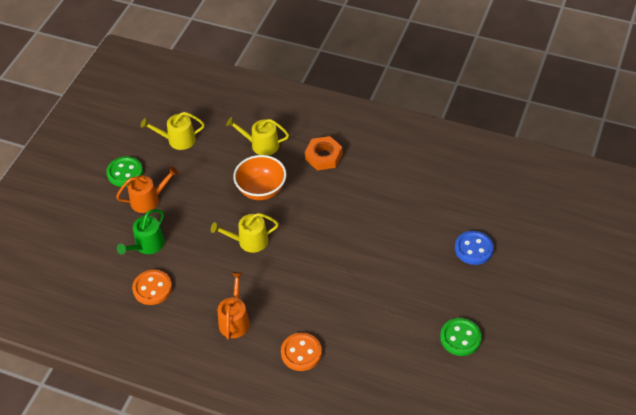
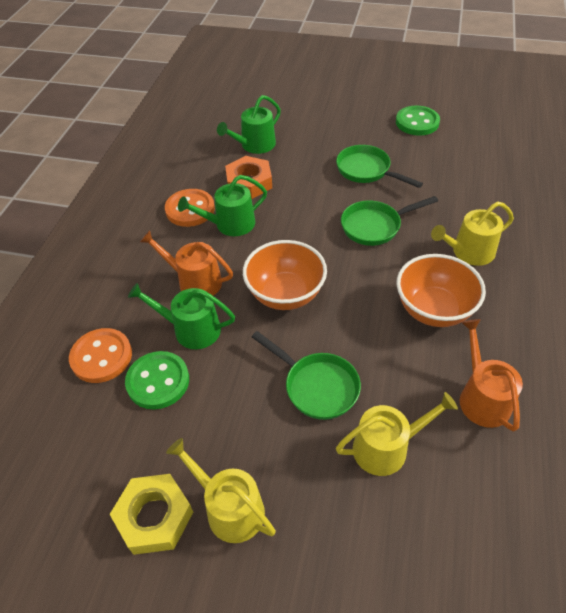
blue button: 1 -> 0
green pan: 0 -> 3
green watering can: 1 -> 3
orange bowl: 1 -> 2
yellow nut: 0 -> 1

